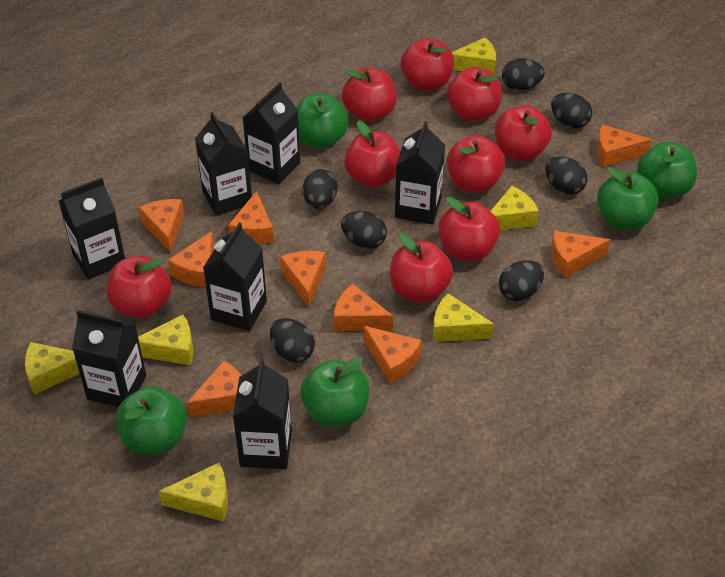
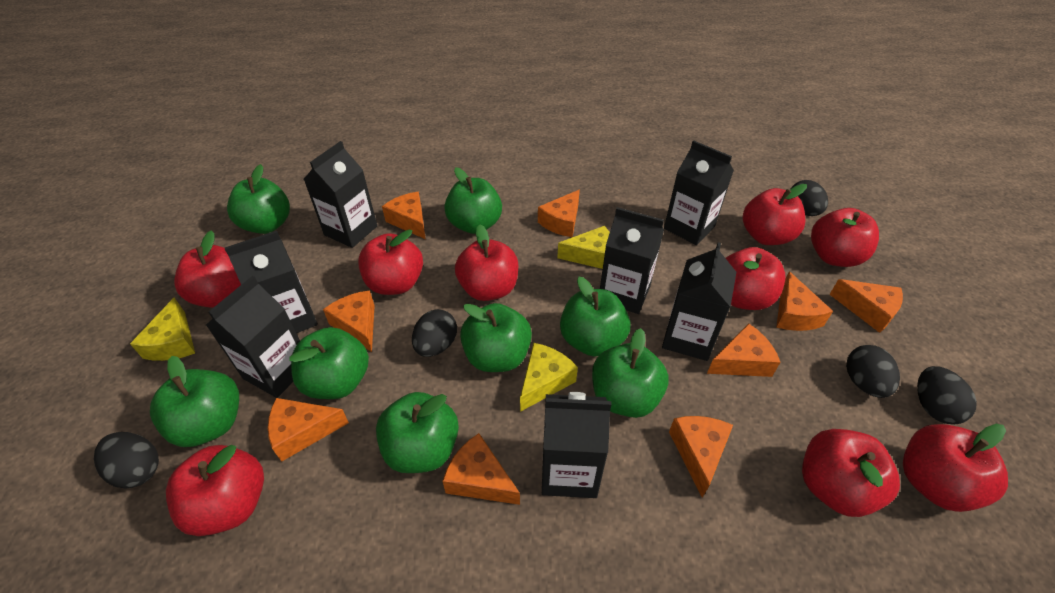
black egg: 7 -> 5
green apple: 5 -> 8
yellow cheese: 6 -> 3

